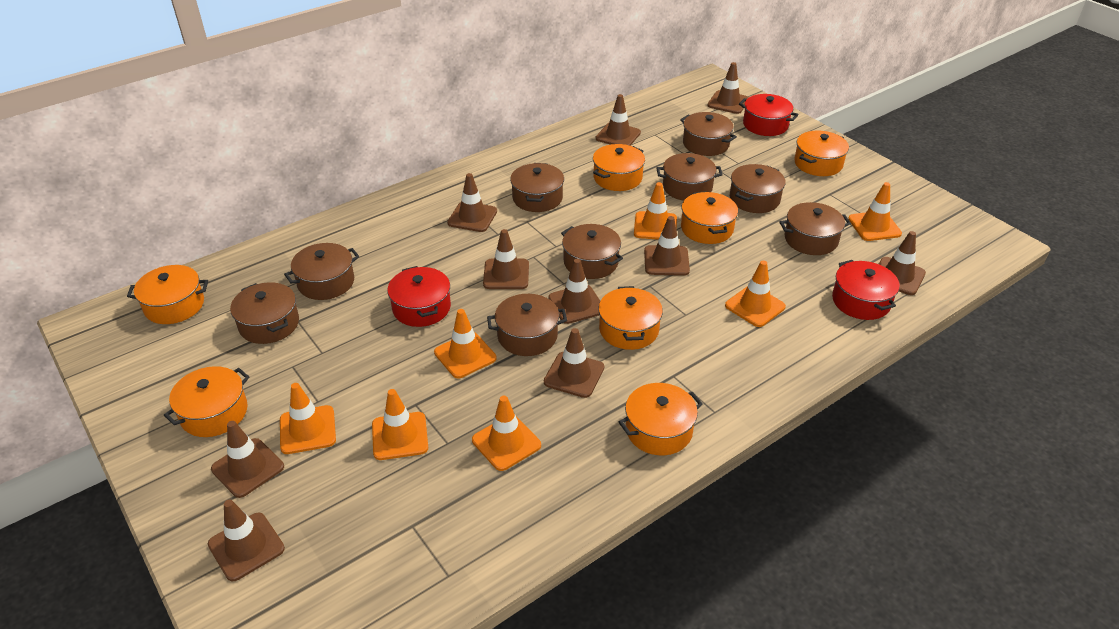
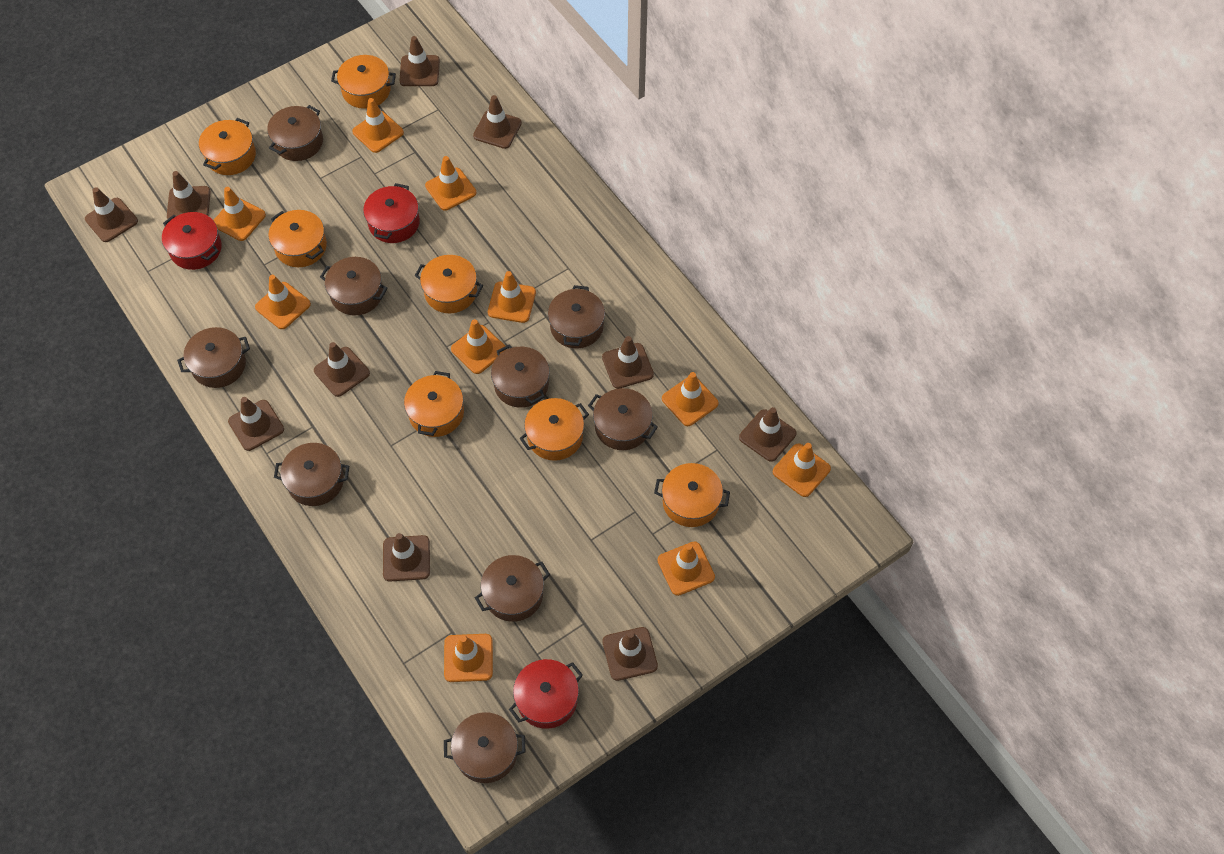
orange traffic cone: 7 -> 10

